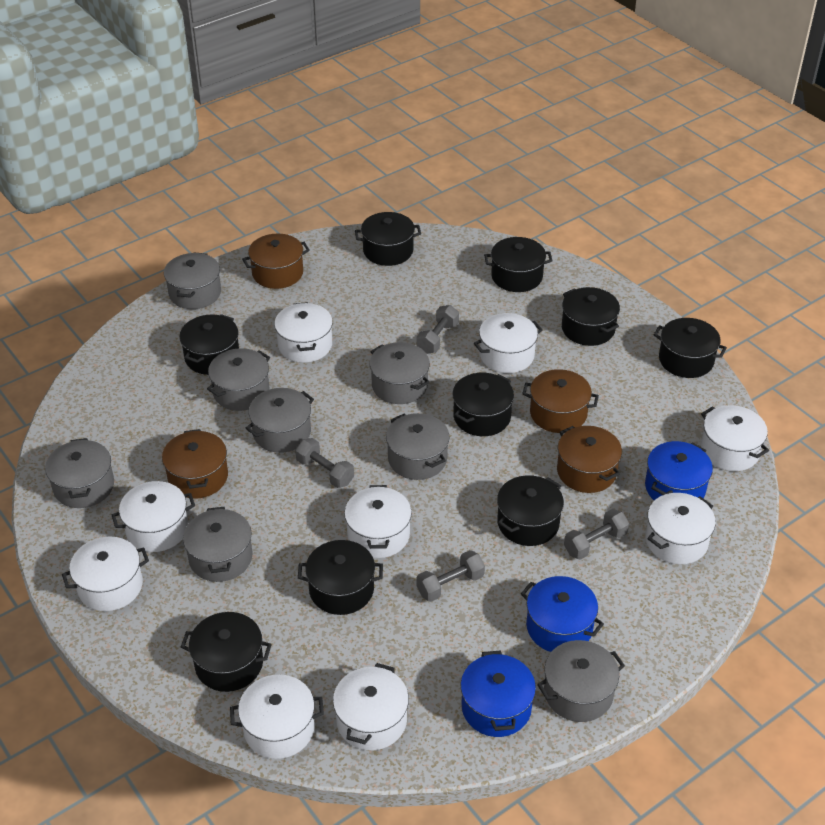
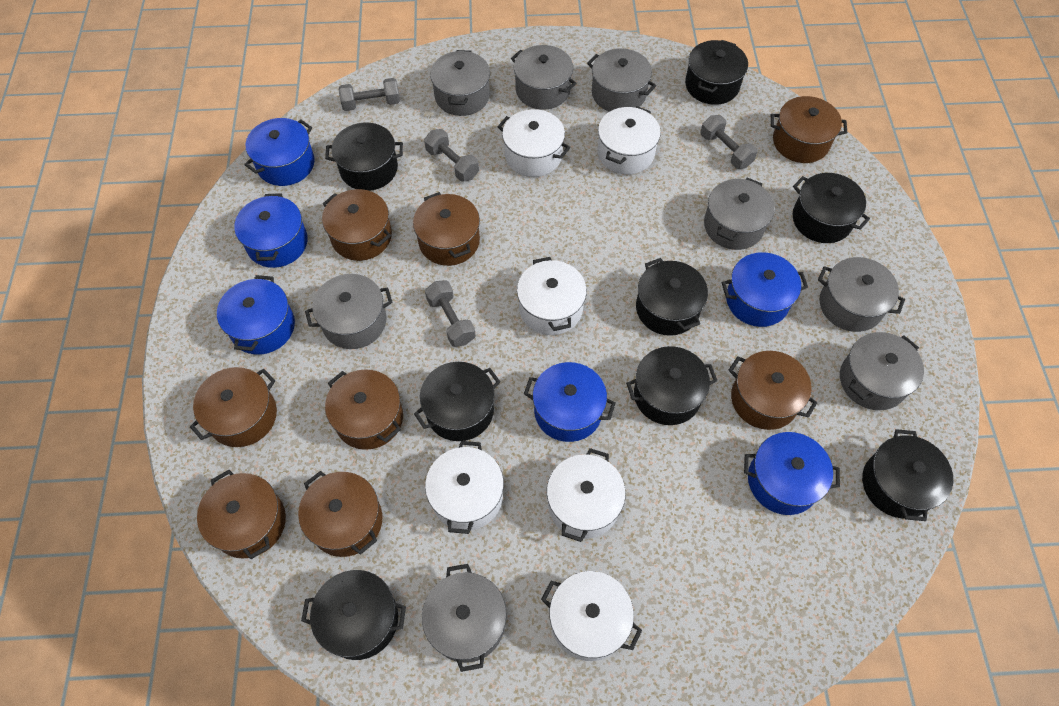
black pot: 9 -> 8
blue pot: 3 -> 6
brown pot: 4 -> 8
white pot: 9 -> 6

